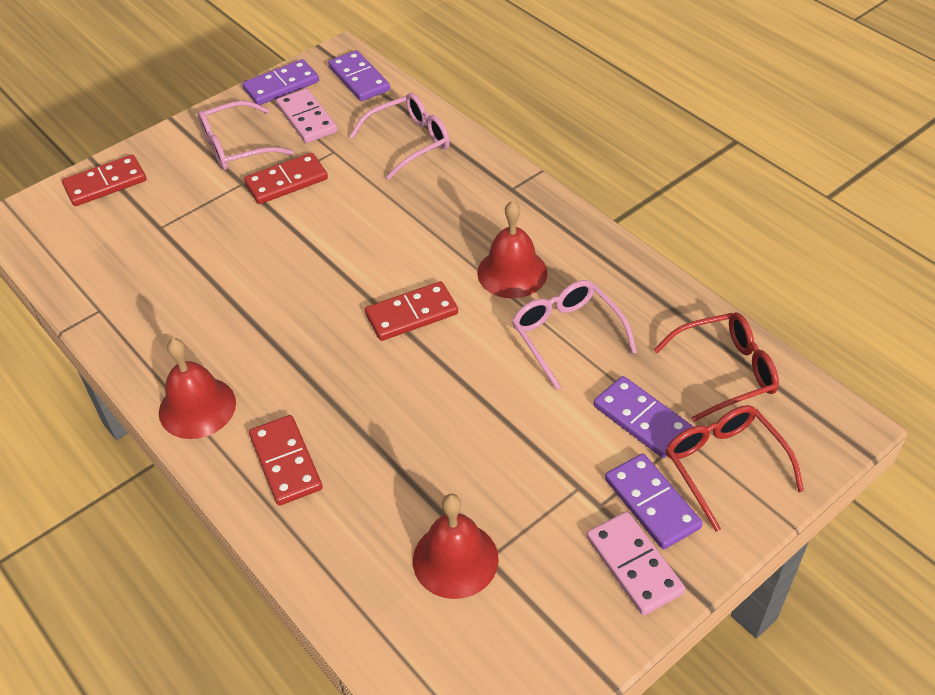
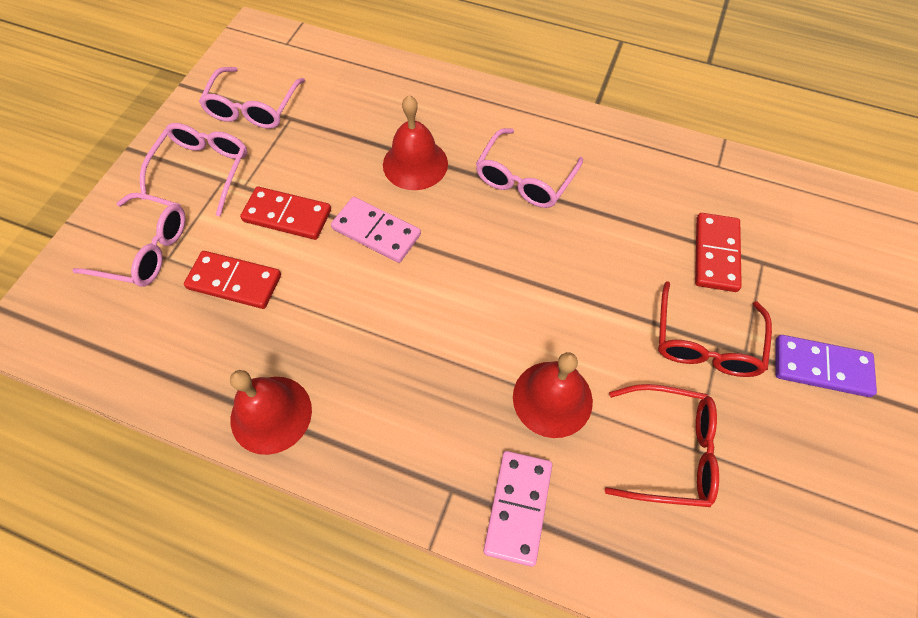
pink glasses: 3 -> 4
purple domino: 4 -> 1
red domino: 4 -> 3

